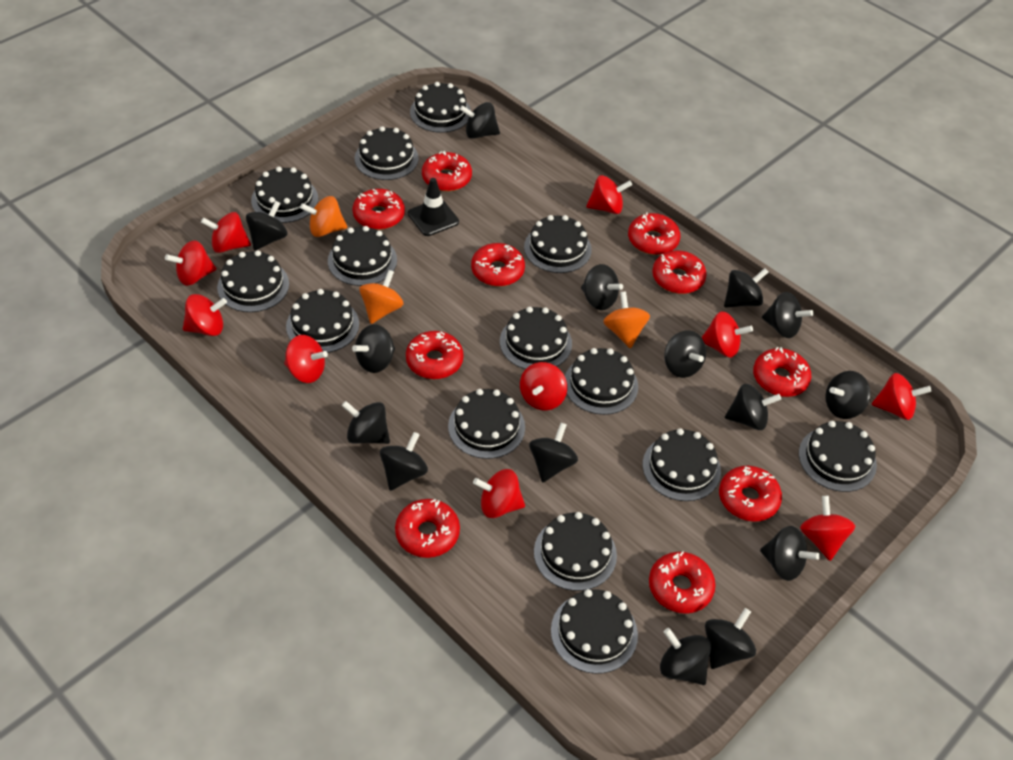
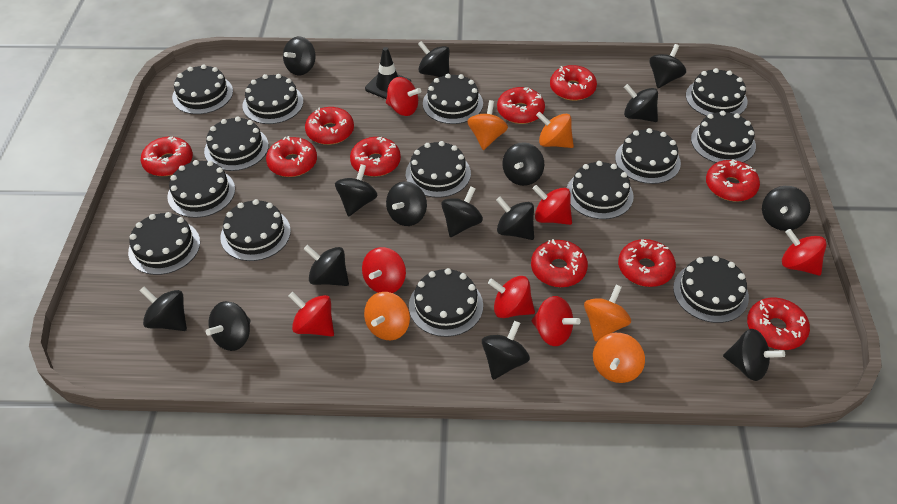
orange spinning top: 3 -> 5
red spinning top: 10 -> 7

